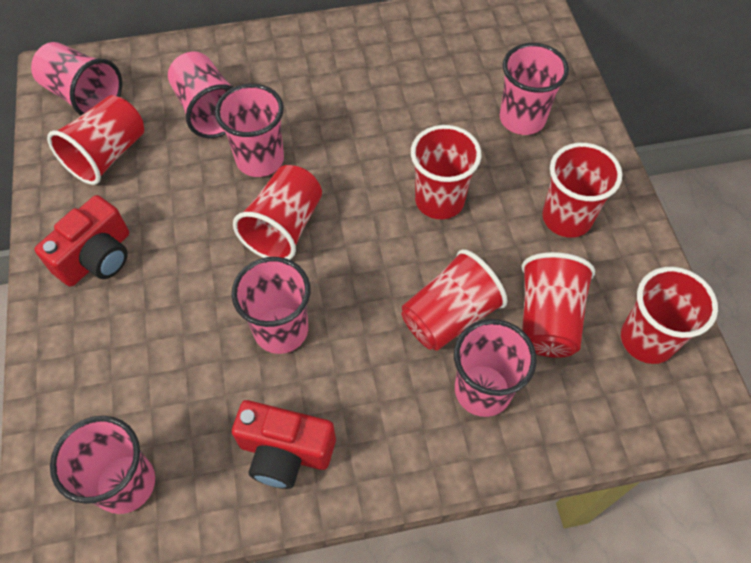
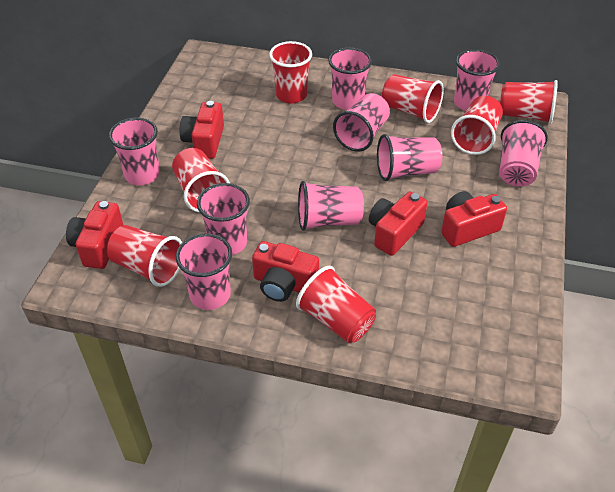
pink cup: 7 -> 9
red camera: 2 -> 5

